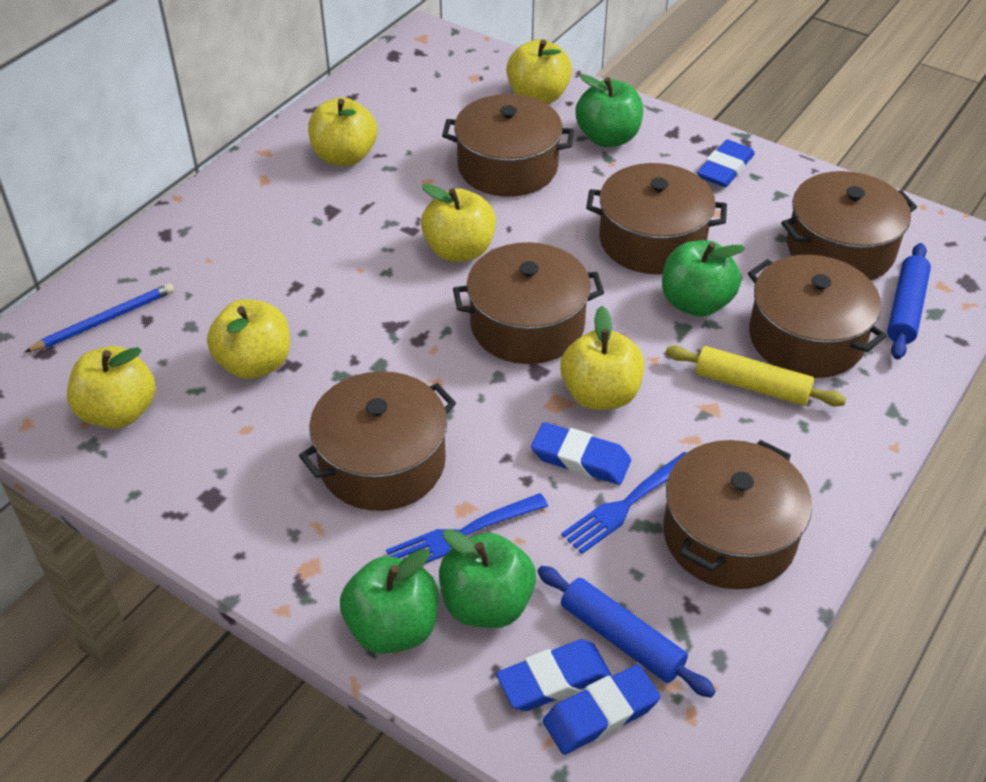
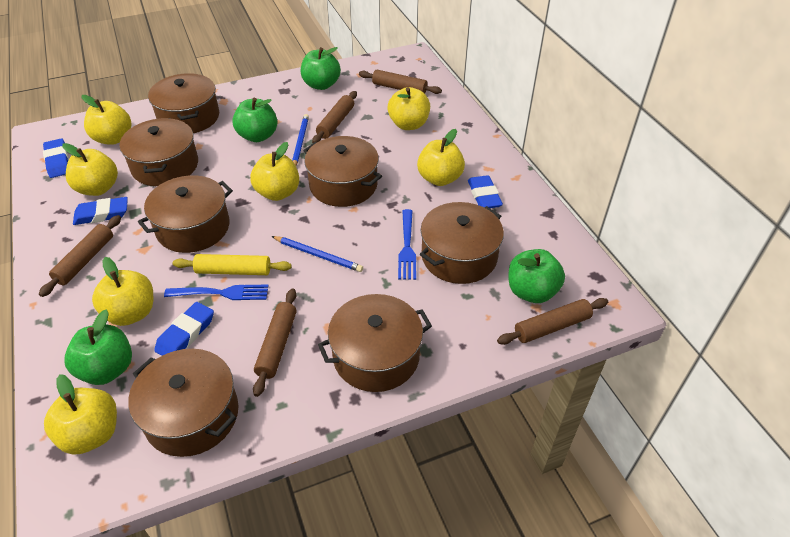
blue pencil: 1 -> 2
blue rolling pin: 2 -> 0
brown rolling pin: 0 -> 5
yellow apple: 6 -> 7

